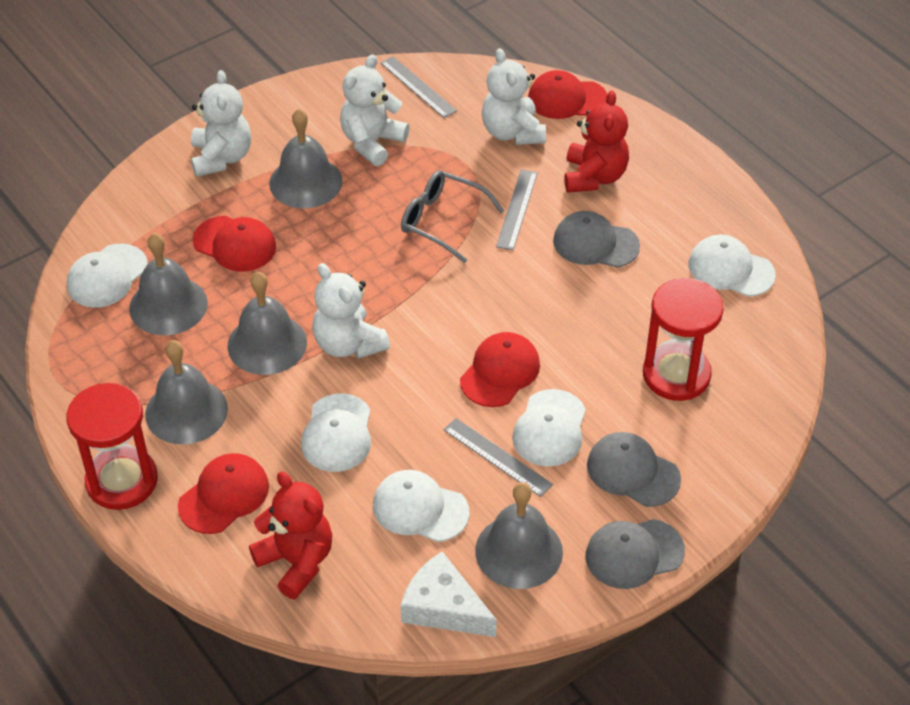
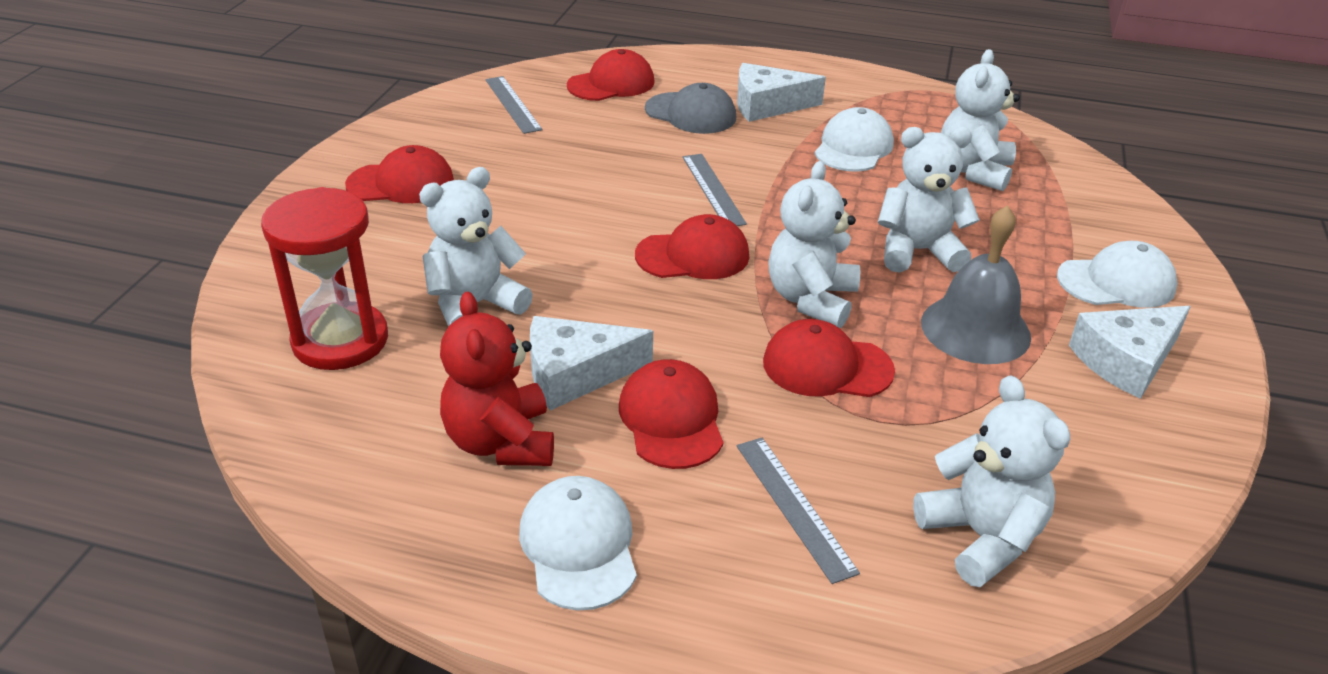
grey bell: 5 -> 1
grey cap: 3 -> 1
grey glasses: 1 -> 0
red cap: 4 -> 5
red hourglass: 2 -> 1
red teddy bear: 2 -> 1
white cap: 5 -> 3
white cheese: 1 -> 3
white teddy bear: 4 -> 5

